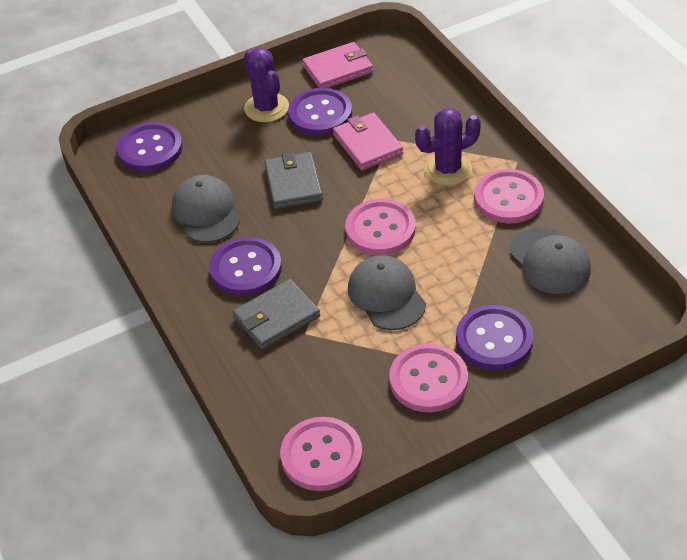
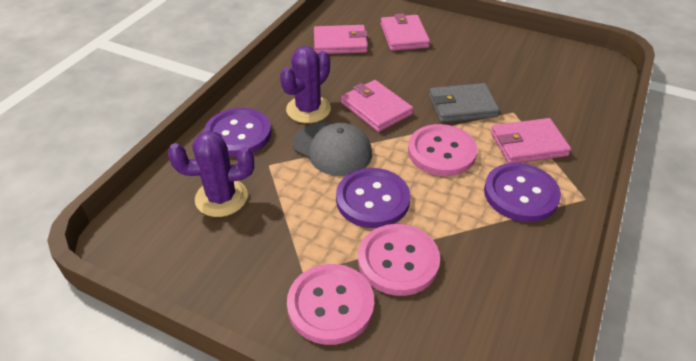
grey cap: 3 -> 1
grey wallet: 2 -> 1
pink button: 4 -> 3
pink wallet: 2 -> 4
purple button: 4 -> 3

